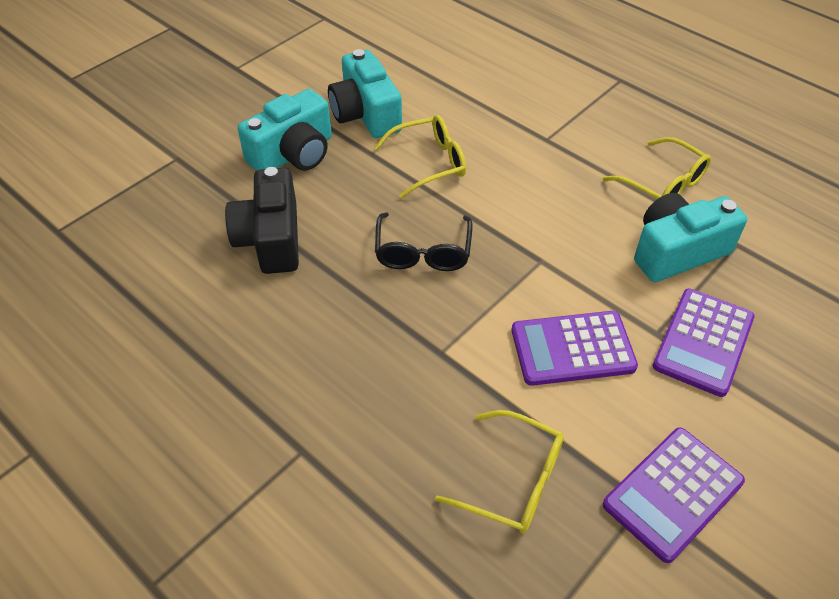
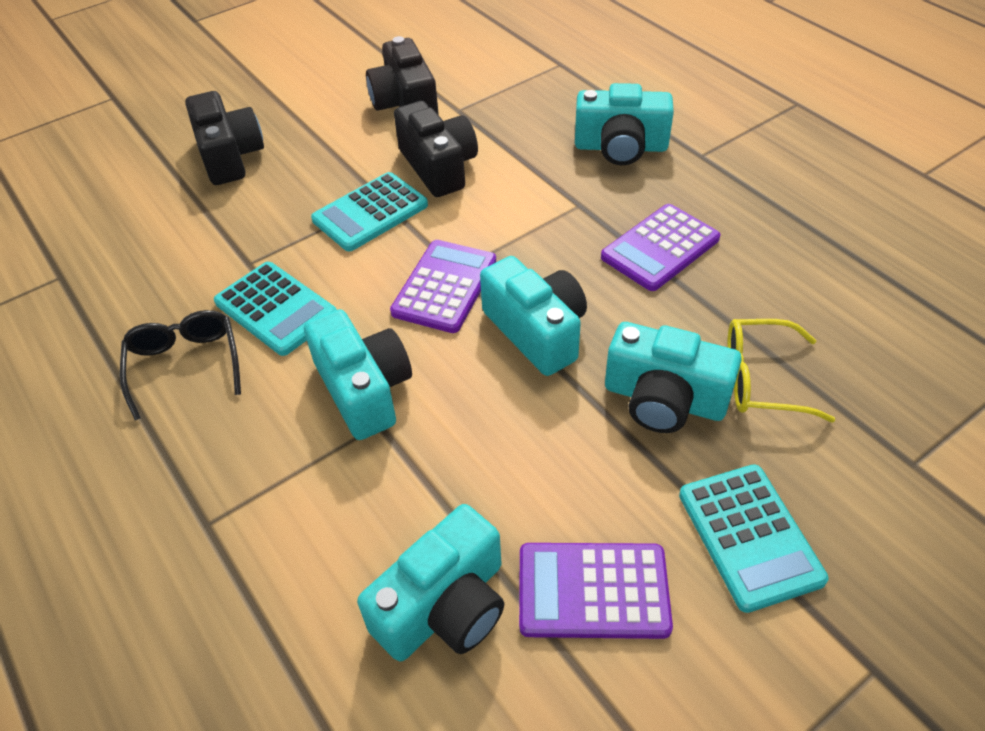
black camera: 1 -> 3
turquoise calculator: 0 -> 3
turquoise camera: 3 -> 5
yellow glasses: 3 -> 1

